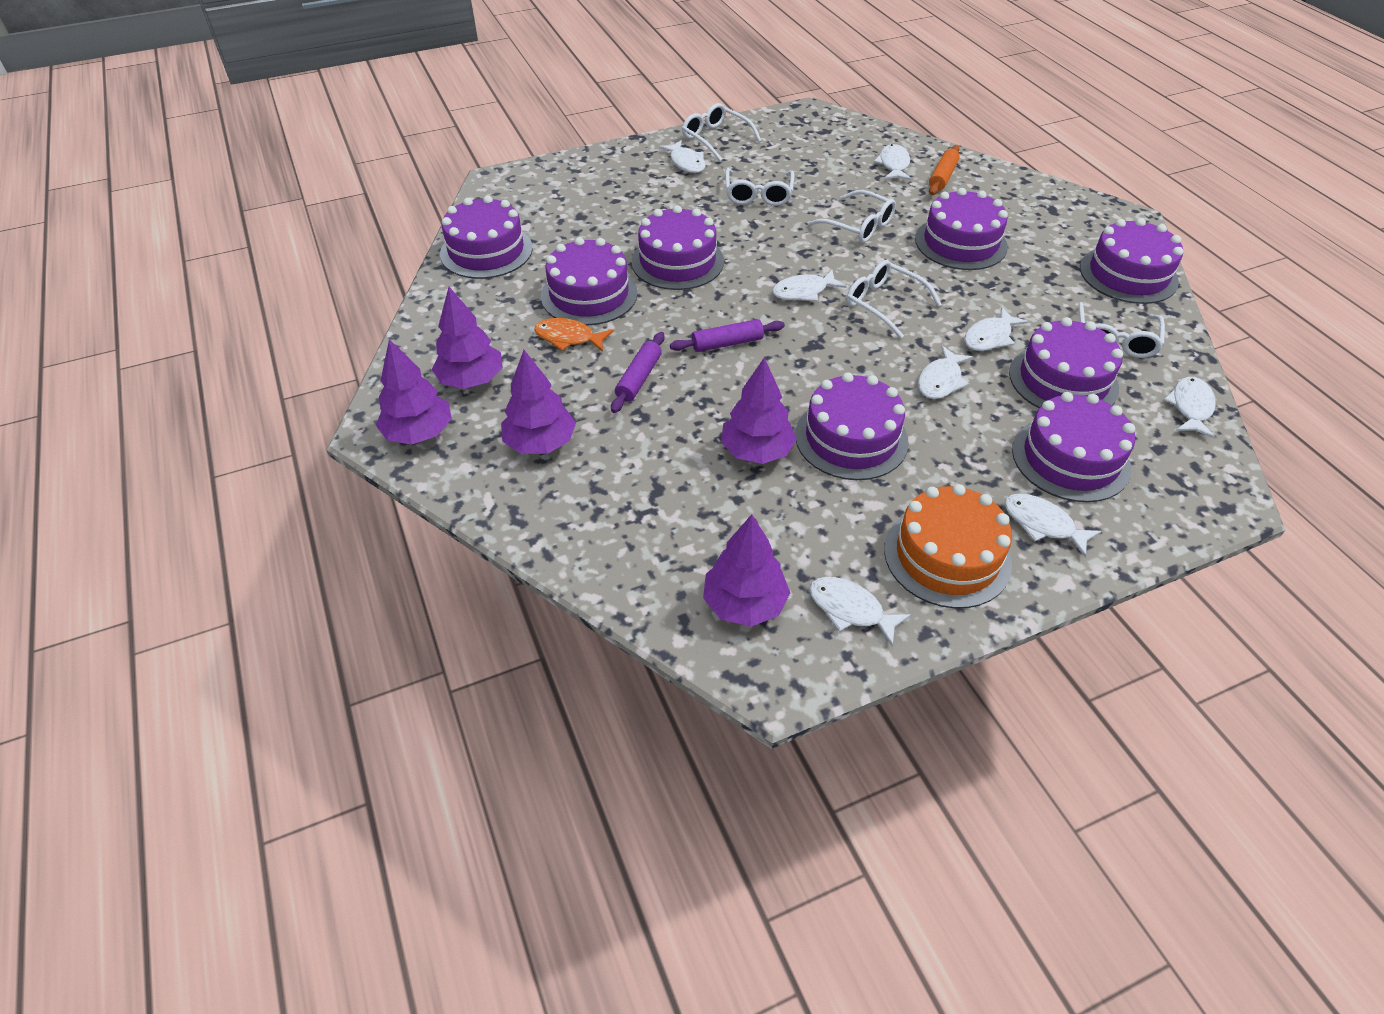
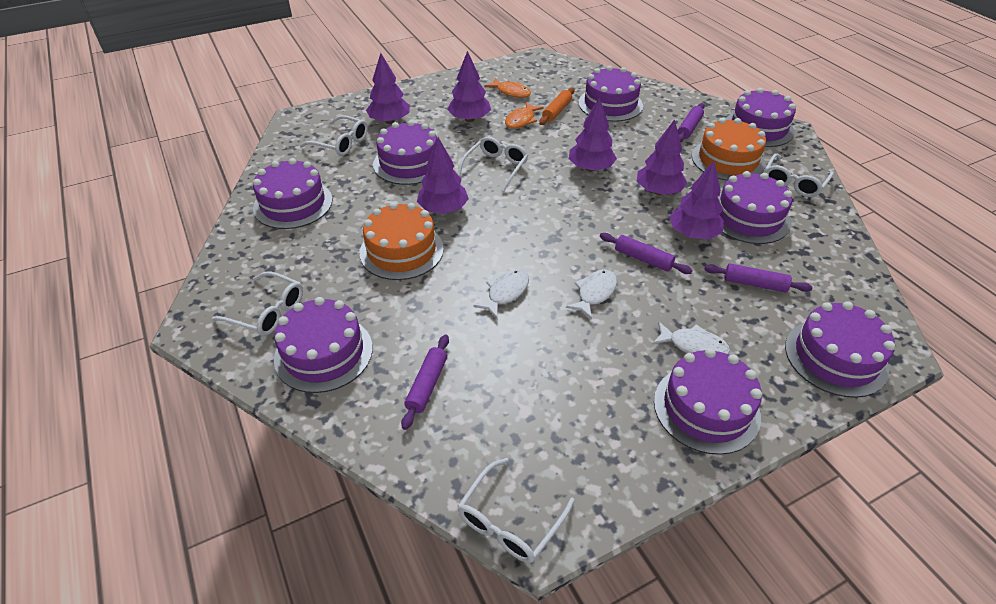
orange cake: 1 -> 2
orange fish: 1 -> 2
purple rolling pin: 2 -> 4
purple tree: 5 -> 6
white fish: 8 -> 3

